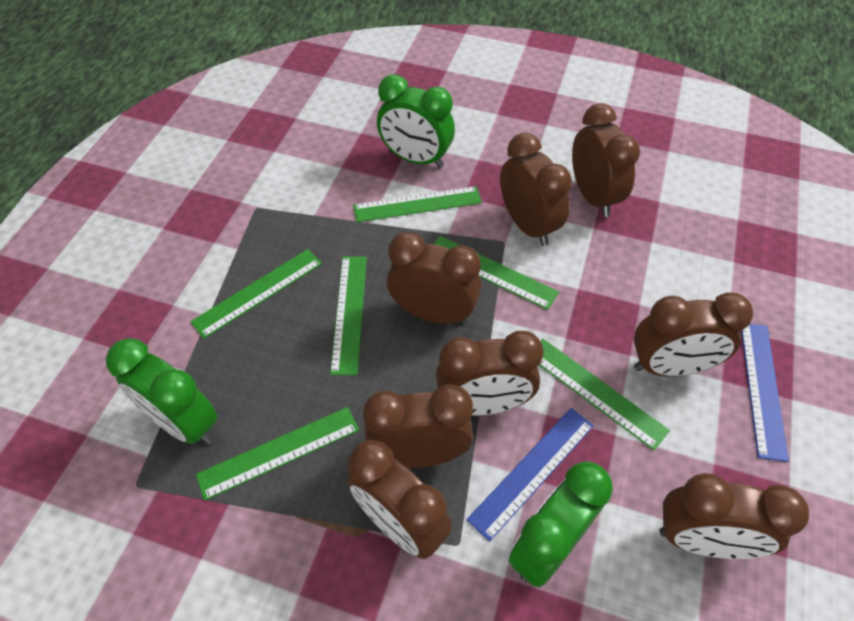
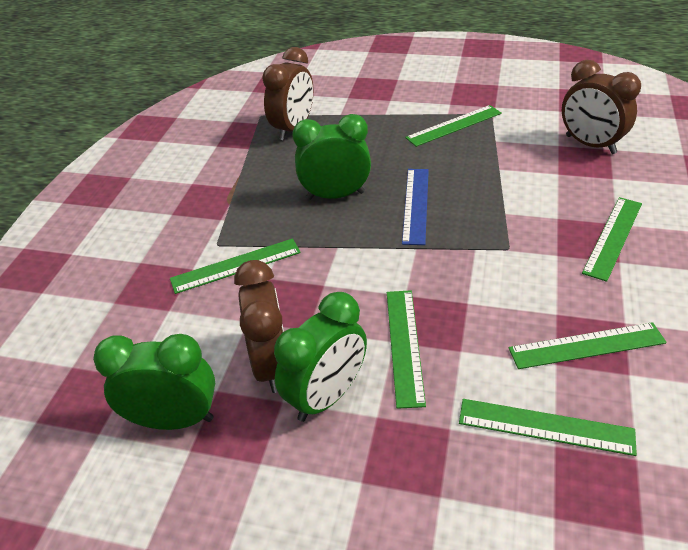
blue ruler: 2 -> 1
brown clock: 8 -> 3

